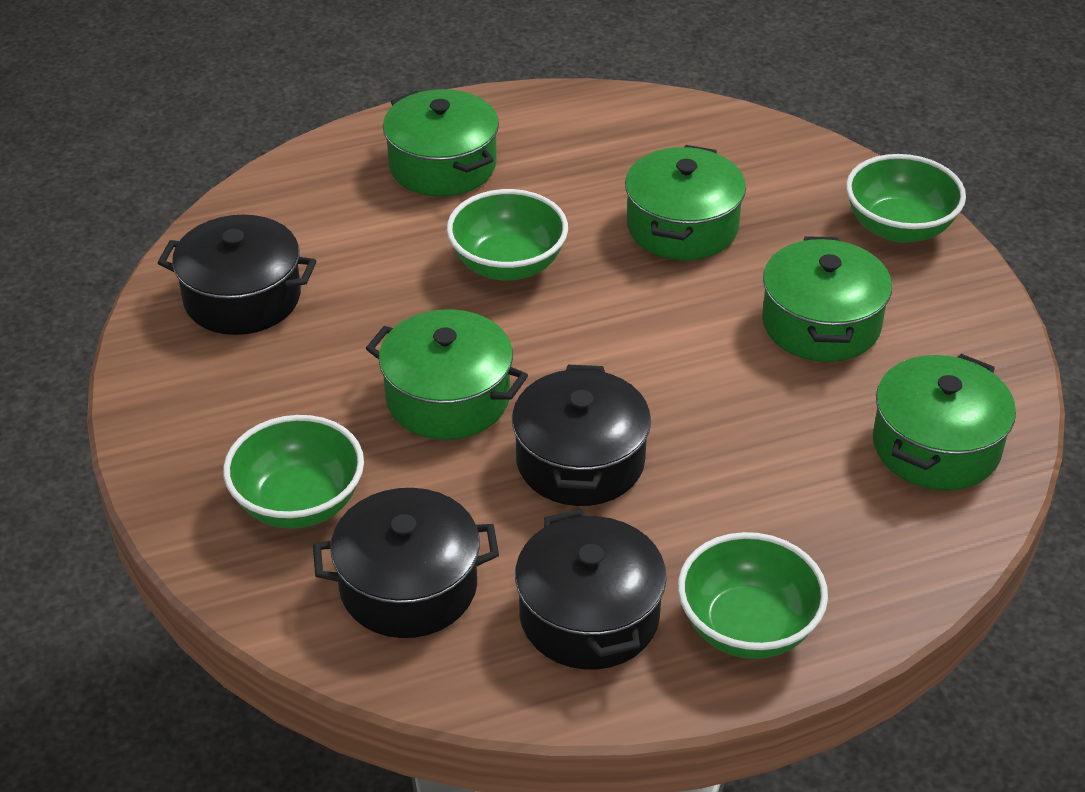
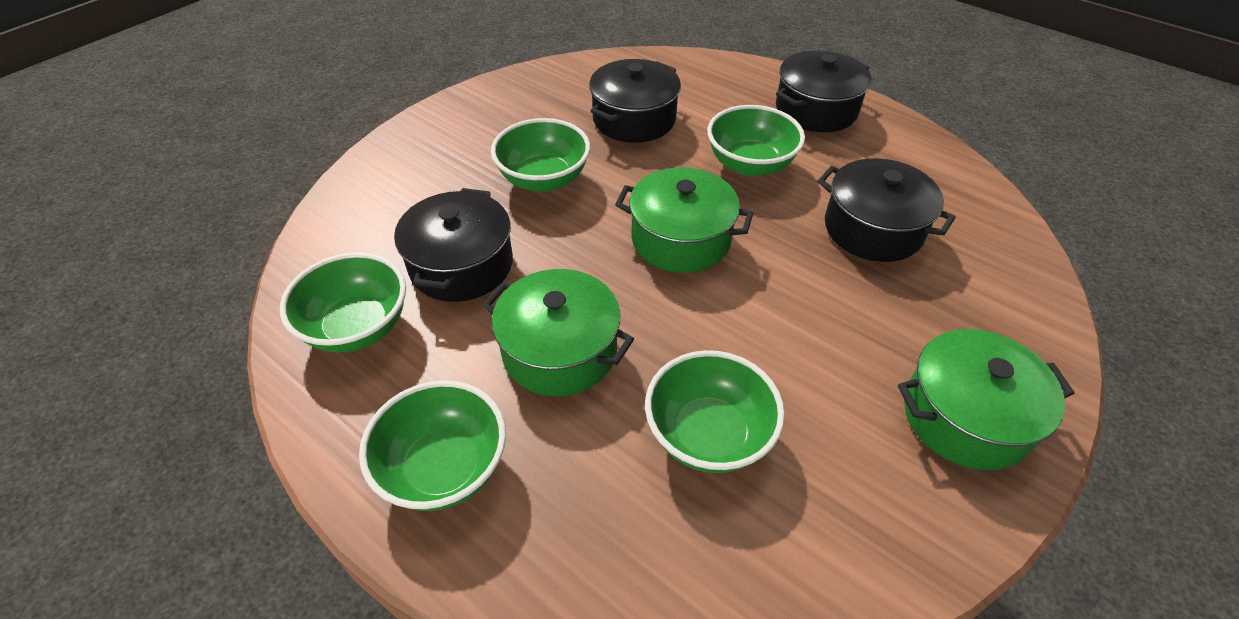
green bowl: 4 -> 5
green pot: 5 -> 3

